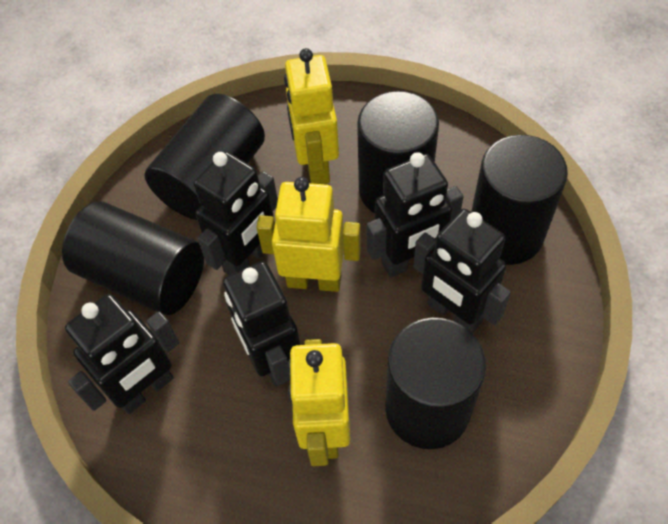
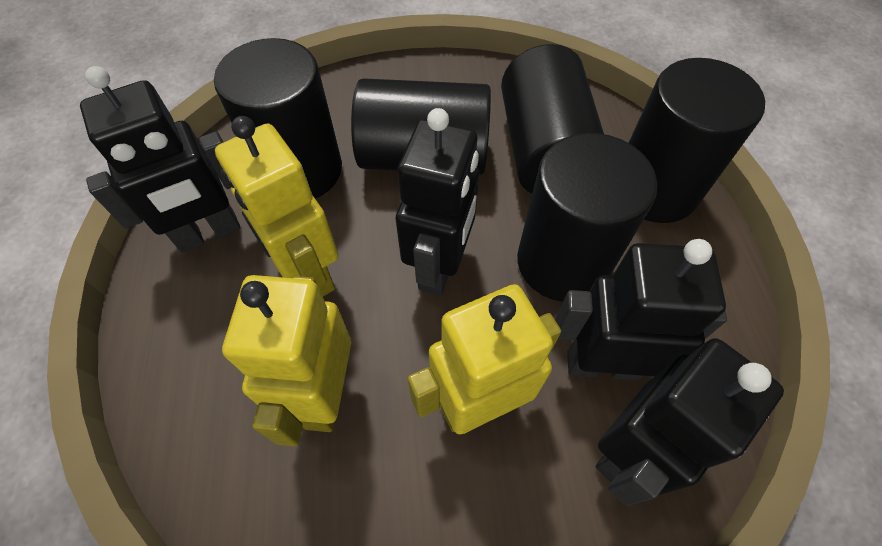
black robot: 5 -> 4

